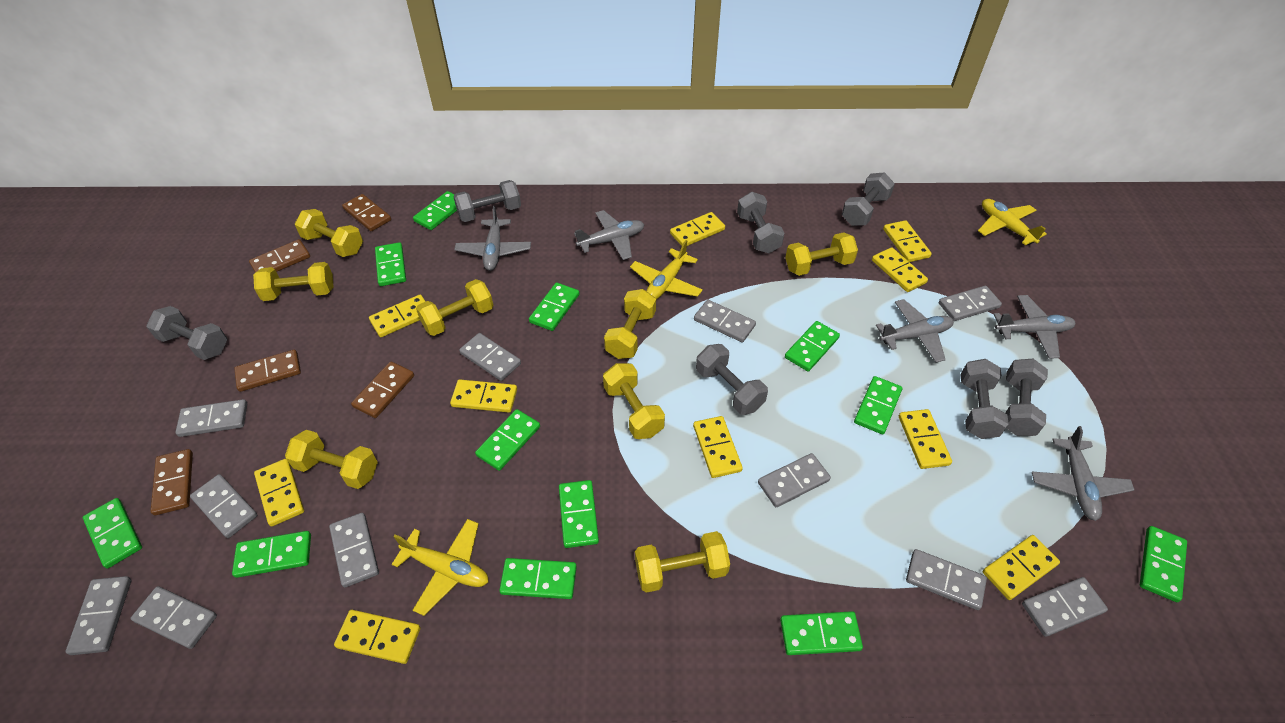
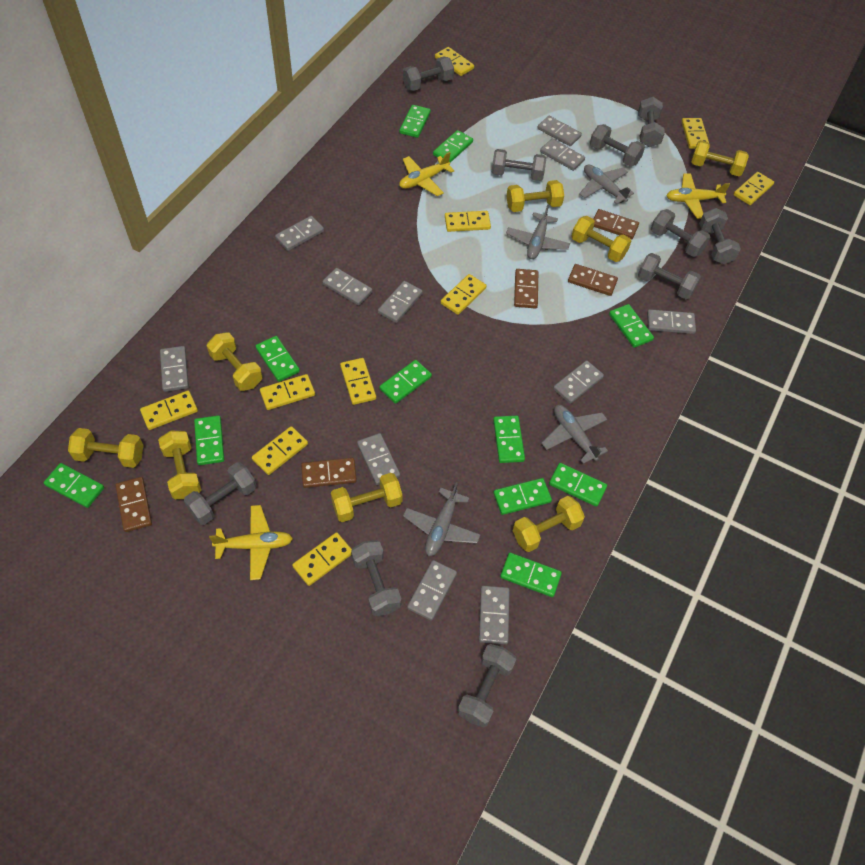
green domino: 12 -> 11
grey dumbbell: 7 -> 10
grey plane: 5 -> 4

